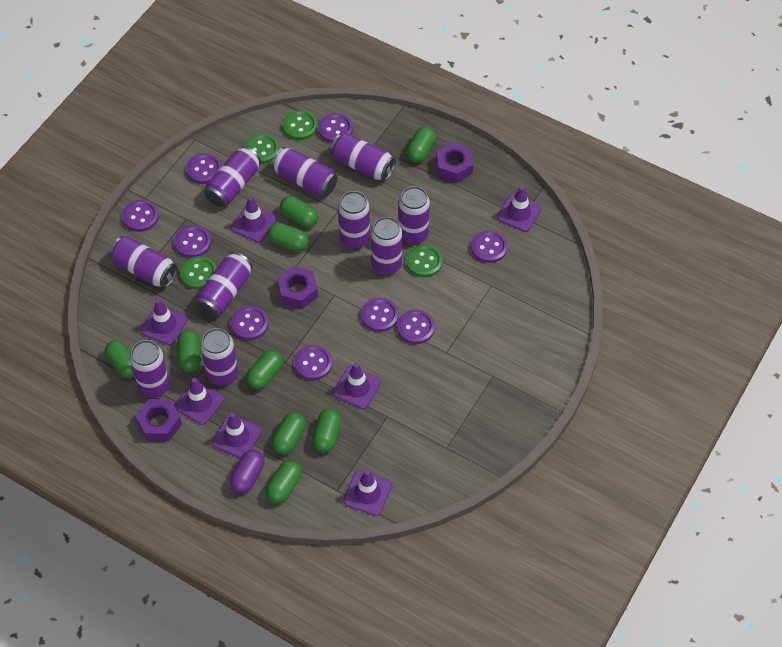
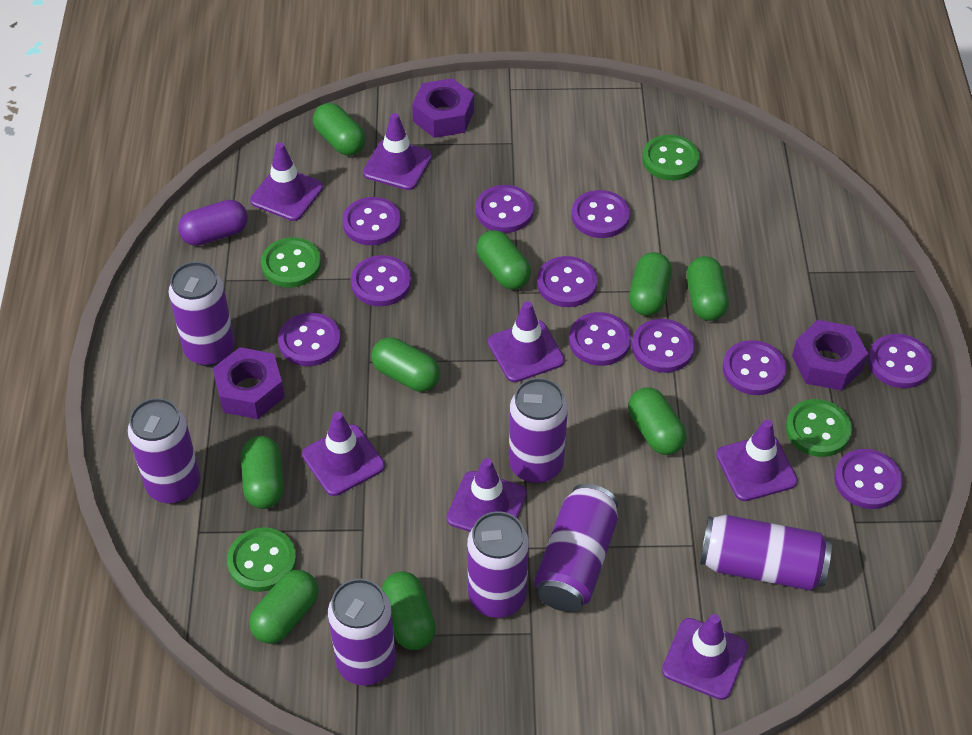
purple button: 9 -> 11
purple can: 10 -> 7

